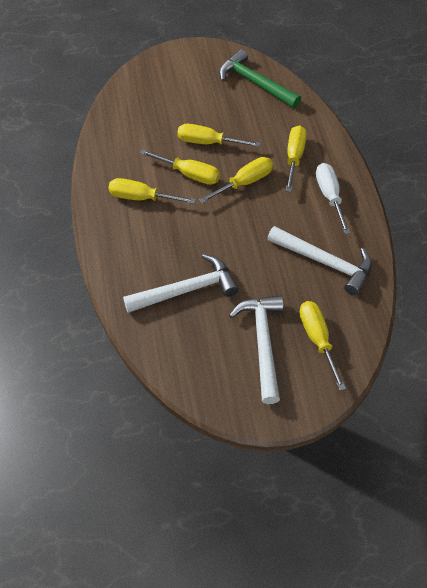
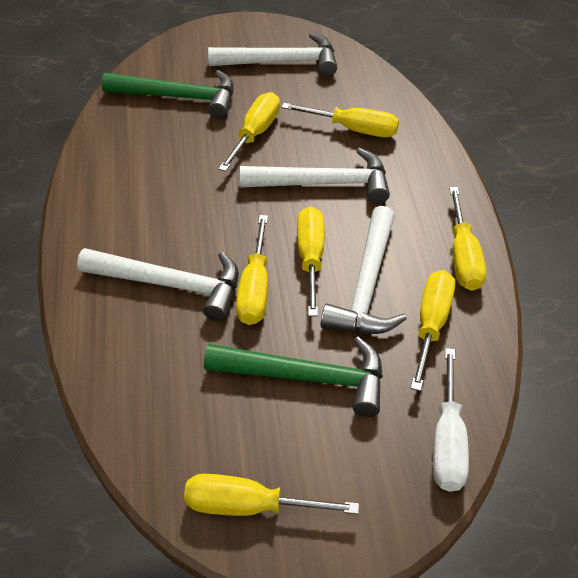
green hammer: 1 -> 2
white hammer: 3 -> 4
yellow screwdriver: 6 -> 7

